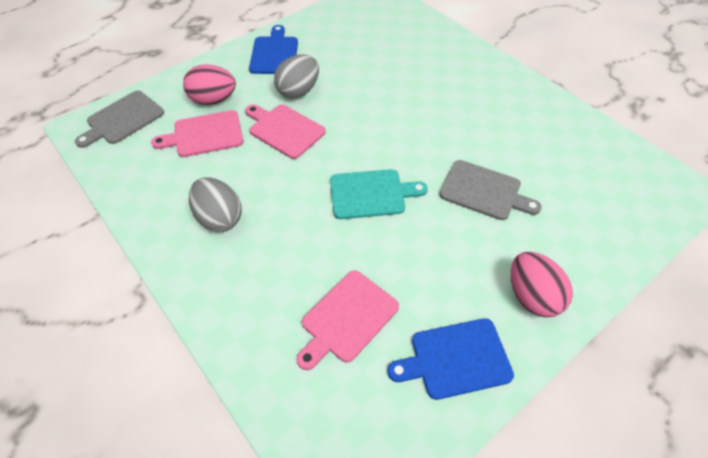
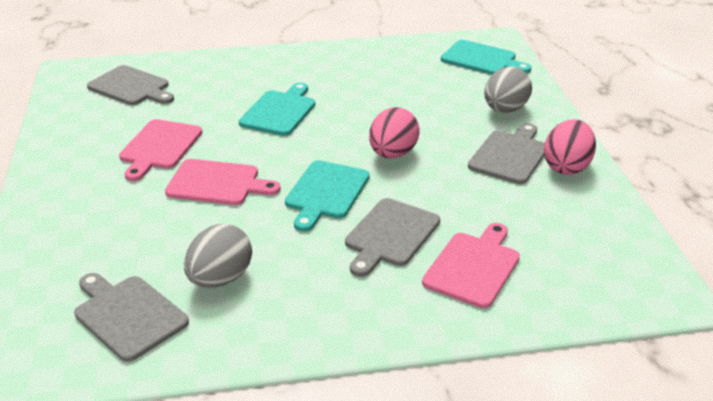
blue cutting board: 2 -> 0
grey cutting board: 2 -> 4
turquoise cutting board: 1 -> 3

